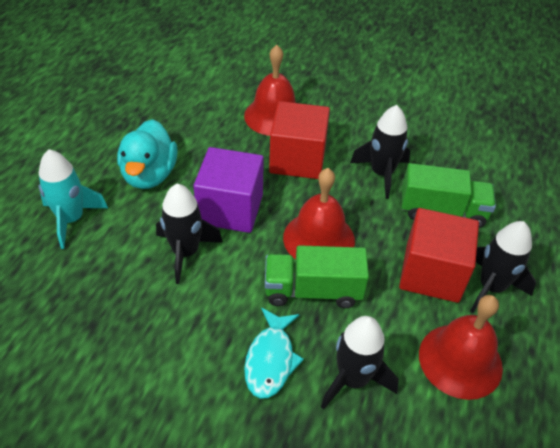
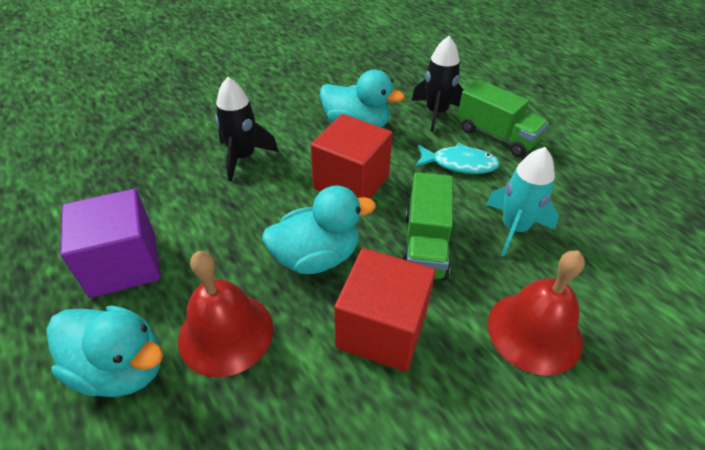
black rocket: 4 -> 2
red bell: 3 -> 2
turquoise duck: 1 -> 3

